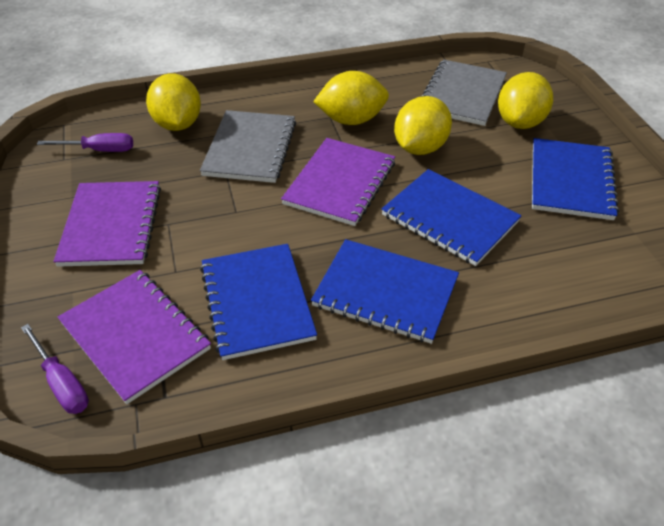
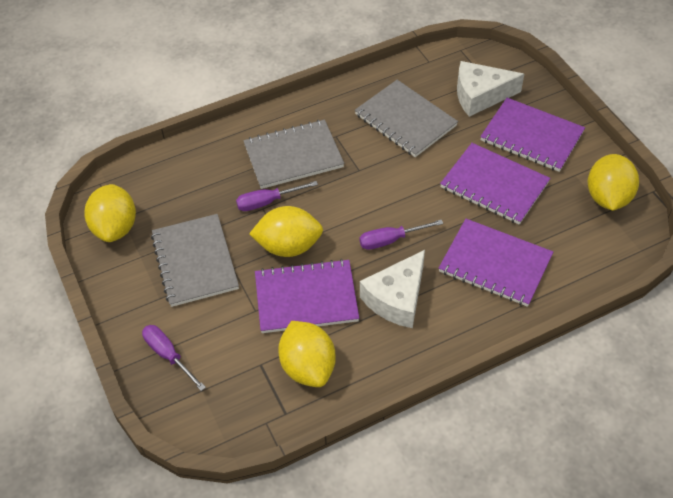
blue notebook: 4 -> 0
grey notebook: 2 -> 3
purple notebook: 3 -> 4
purple screwdriver: 2 -> 3
white cheese: 0 -> 2

